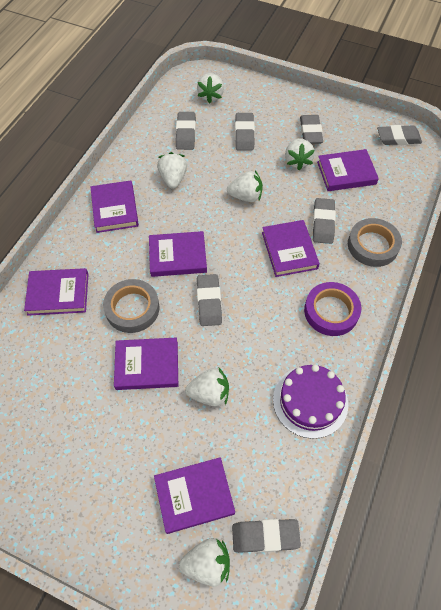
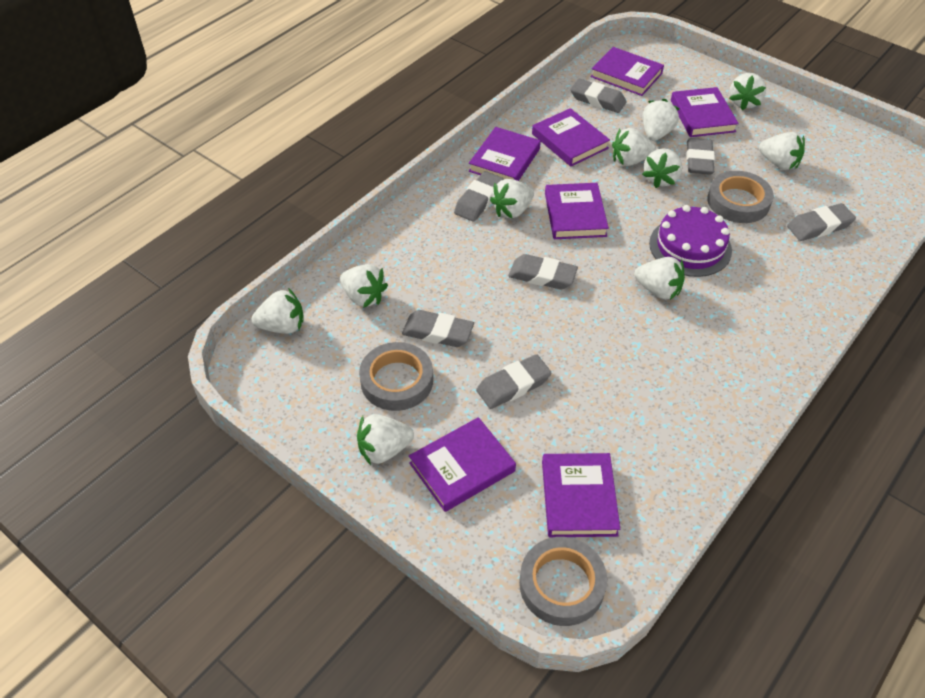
grey tape: 2 -> 3
purple tape: 1 -> 0
white strawberry: 6 -> 10

